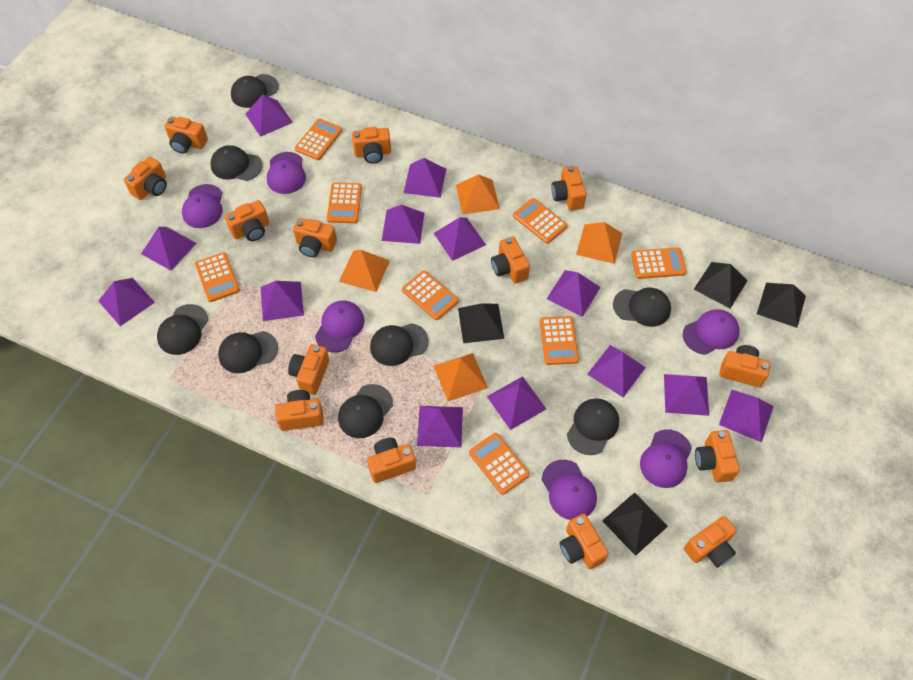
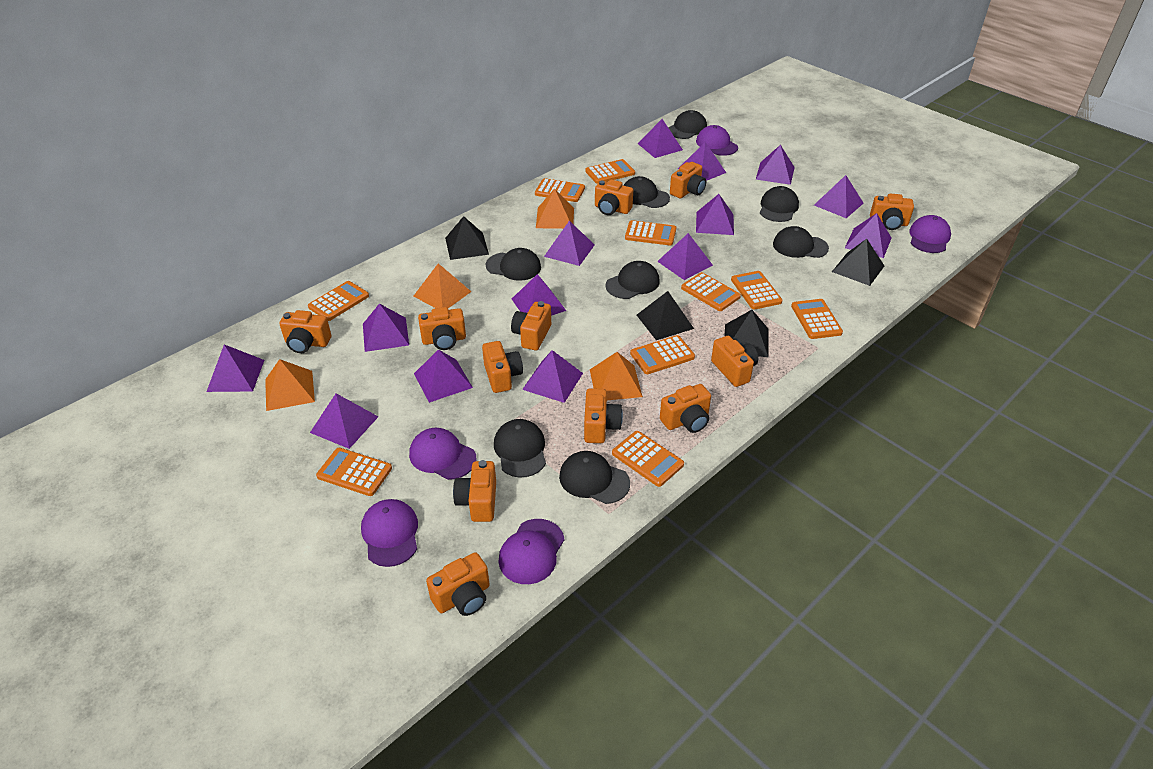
orange calculator: 8 -> 10
orange camera: 14 -> 12
purple cap: 6 -> 5
purple pyramid: 13 -> 14

